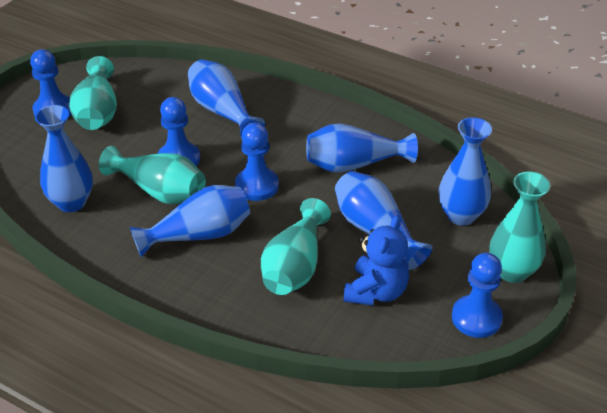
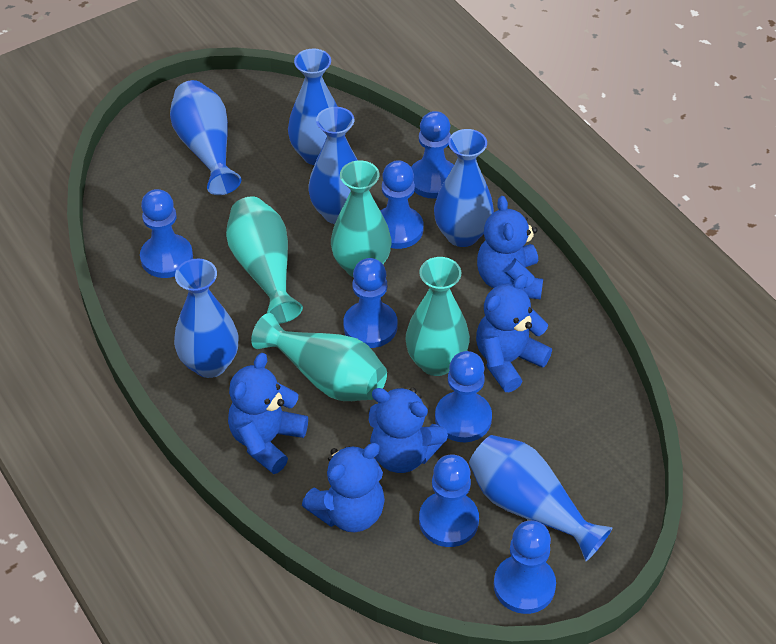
blue pawn: 4 -> 7
blue teddy bear: 1 -> 5

